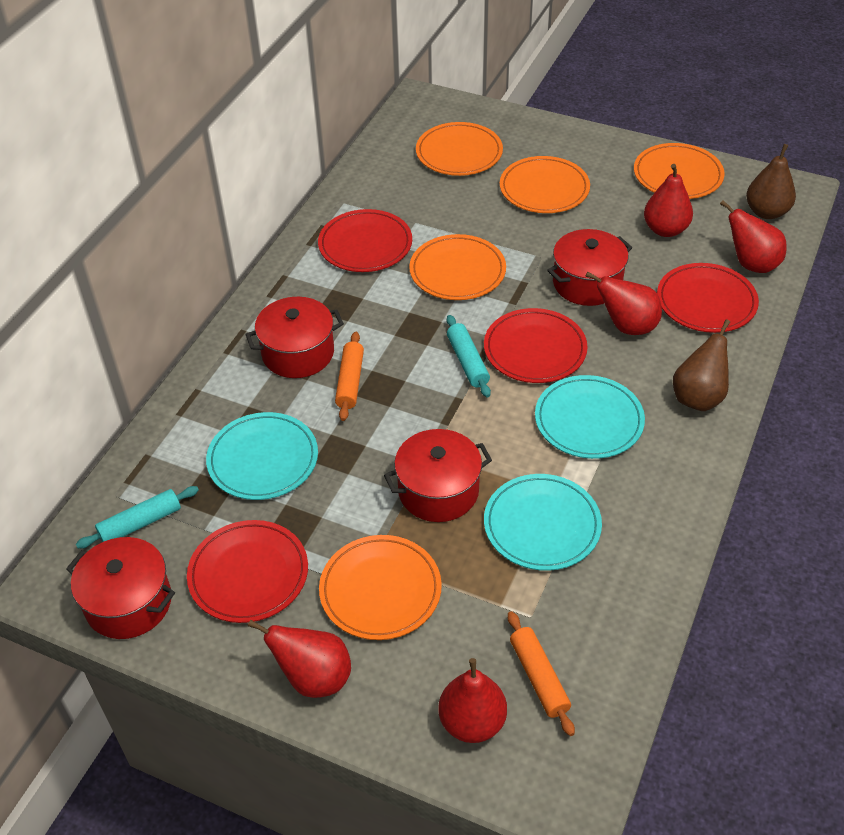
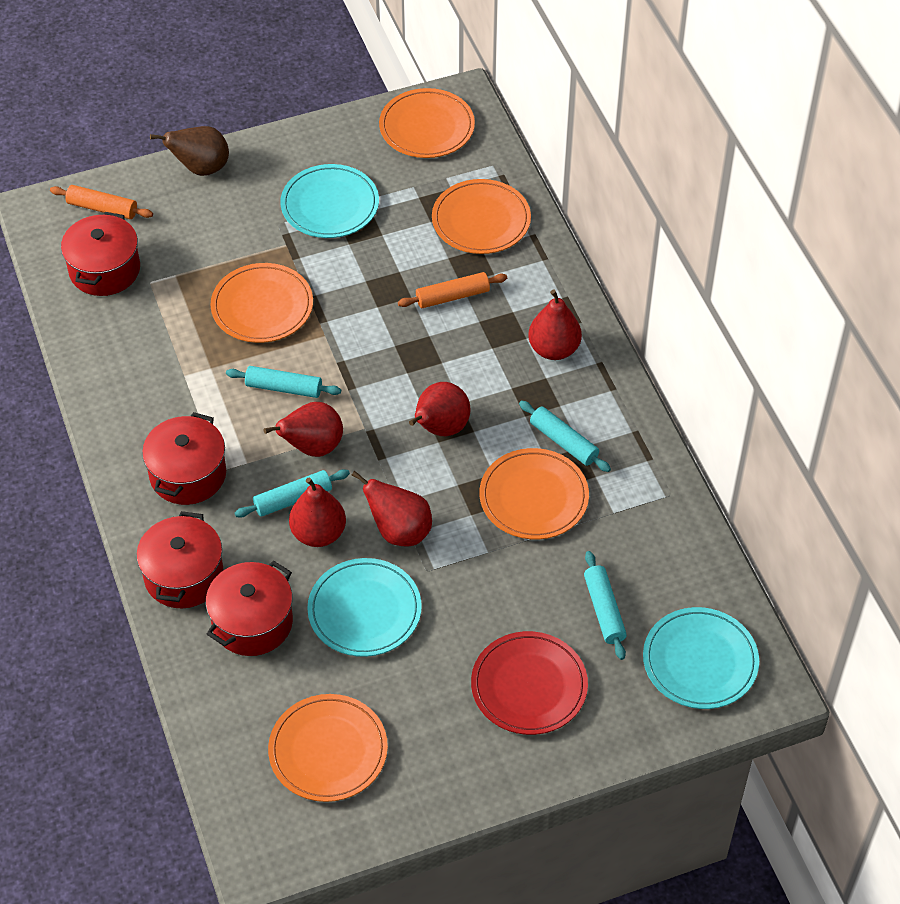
brown pear: 2 -> 1
red plate: 4 -> 1
turquoise rolling pin: 2 -> 4

